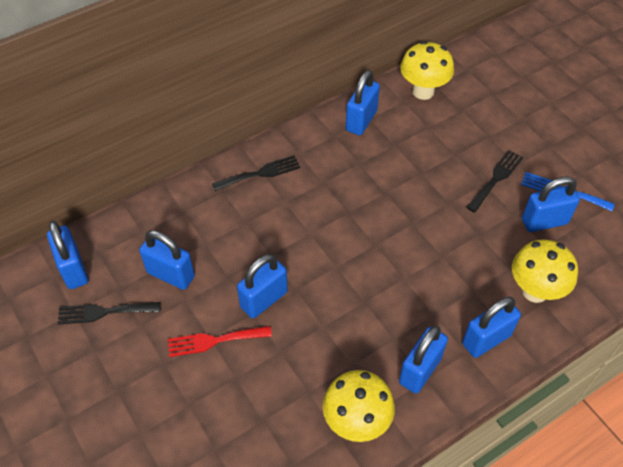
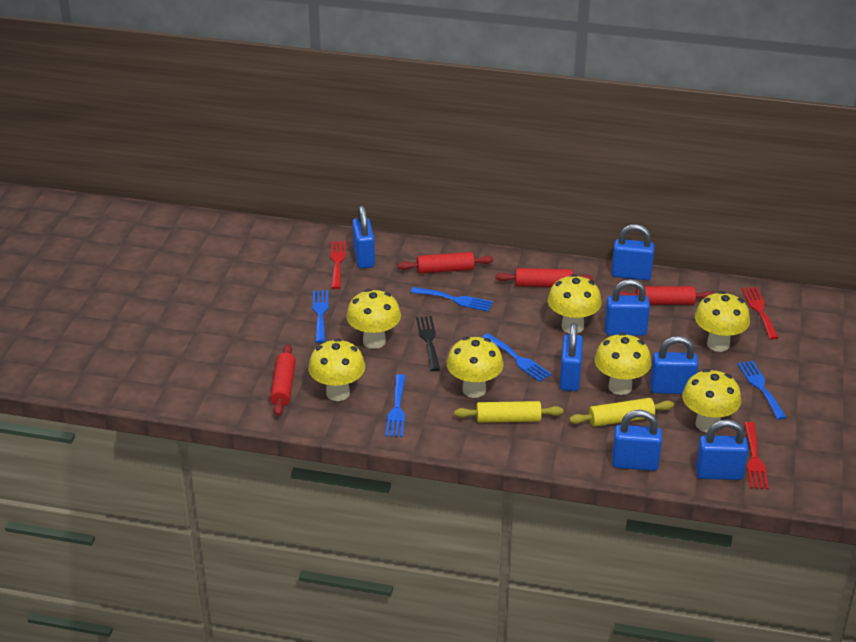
black fork: 3 -> 1
blue fork: 1 -> 5
red fork: 1 -> 3
red rolling pin: 0 -> 4
yellow mushroom: 3 -> 7
yellow rolling pin: 0 -> 2

